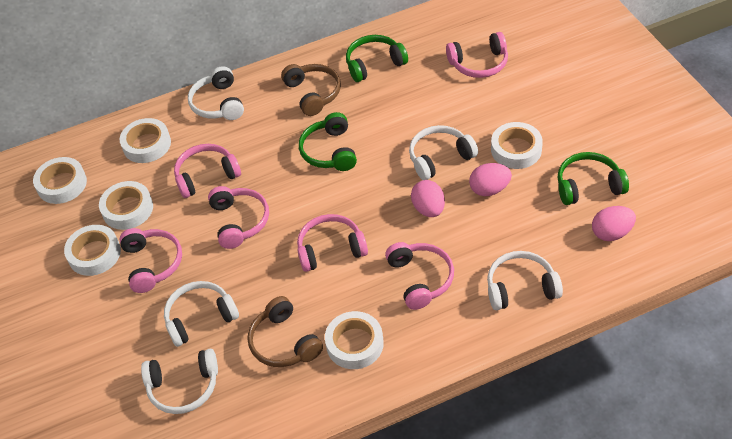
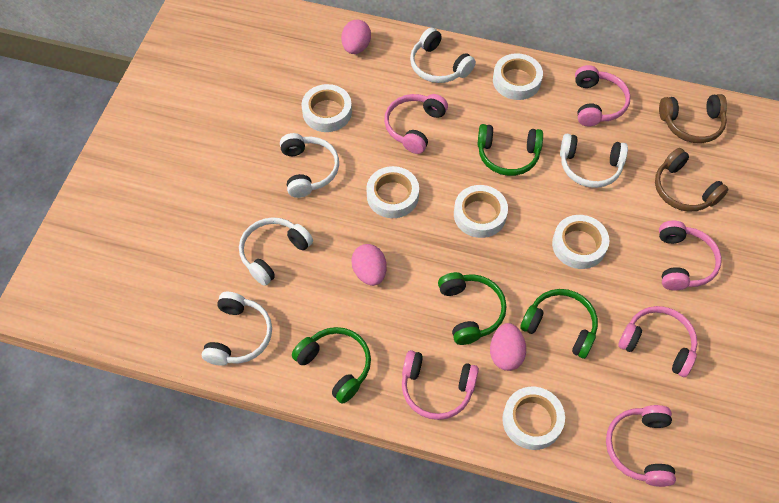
green headphones: 3 -> 4

